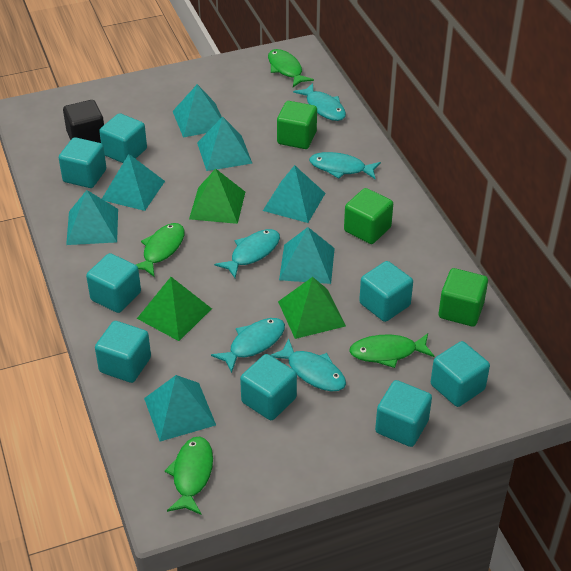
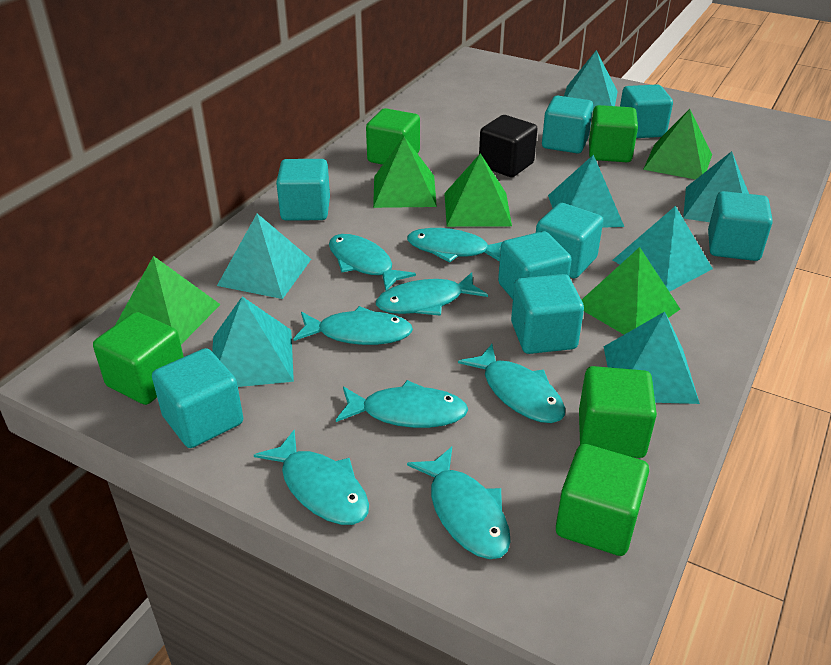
green cube: 3 -> 5
green fish: 4 -> 0
green pyramid: 3 -> 5
turquoise fish: 5 -> 8

